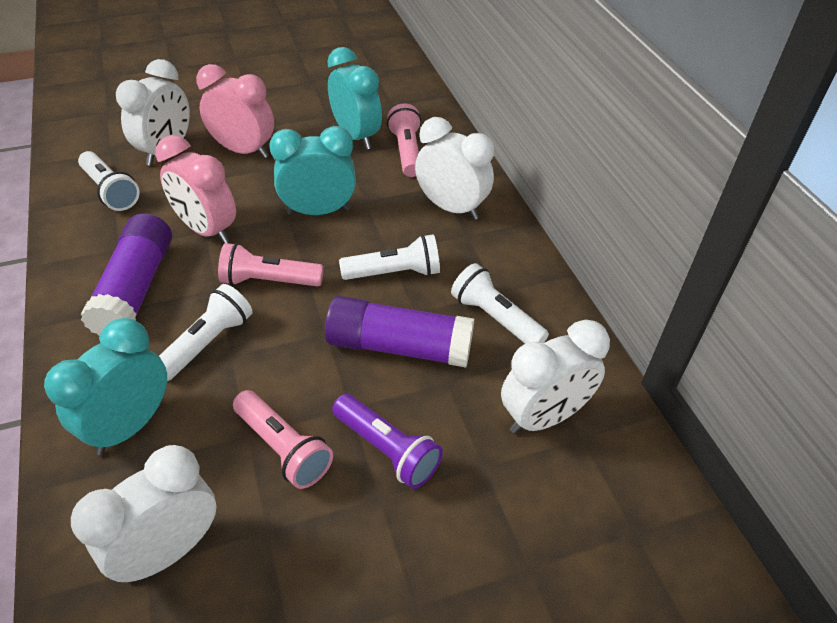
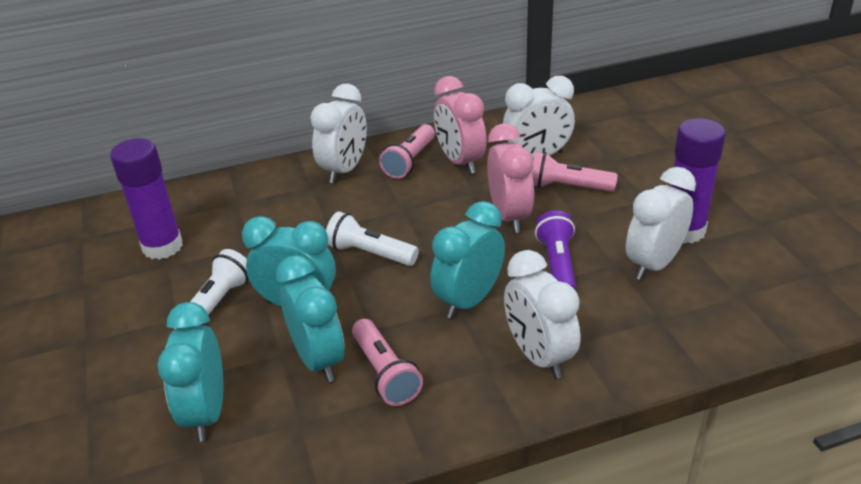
turquoise clock: 3 -> 4
white flashlight: 4 -> 2

